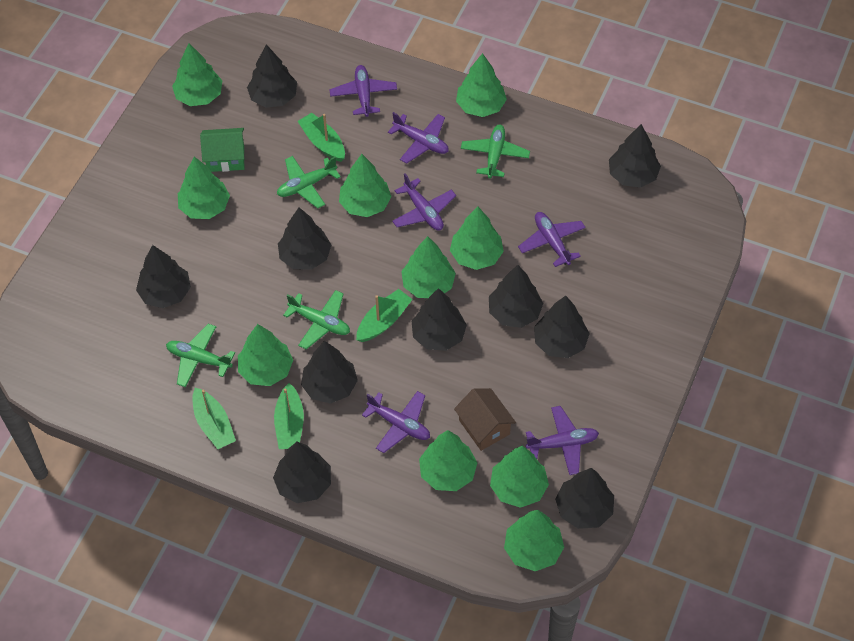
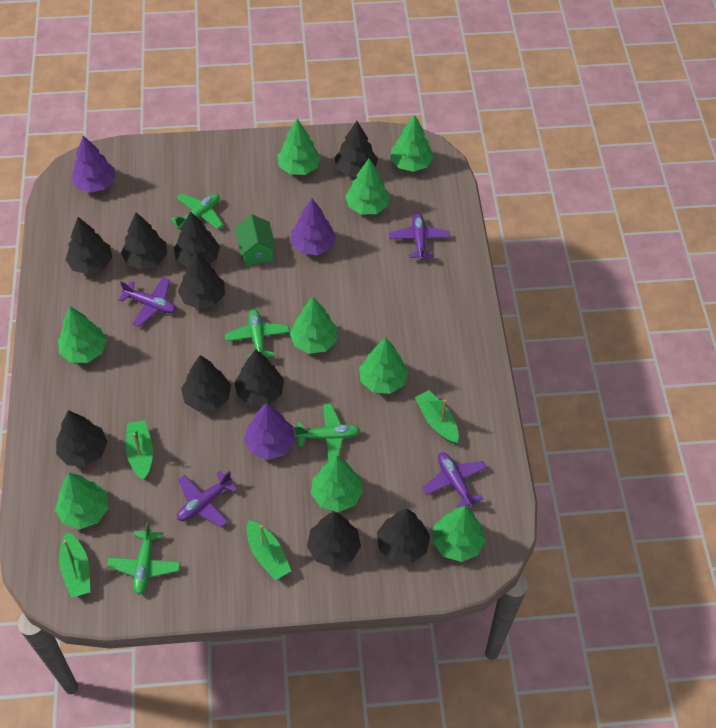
brown house: 1 -> 0
green tree: 10 -> 9
purple plane: 6 -> 4
purple tree: 0 -> 3

